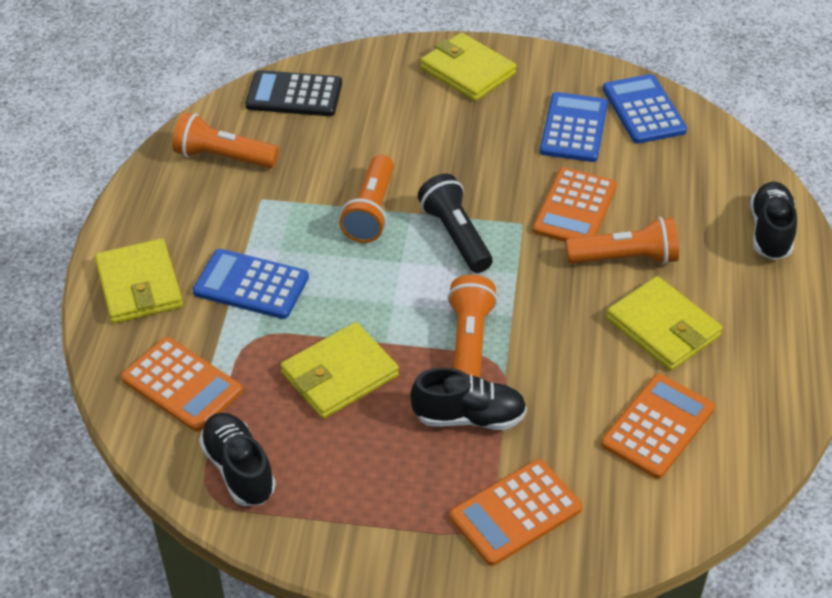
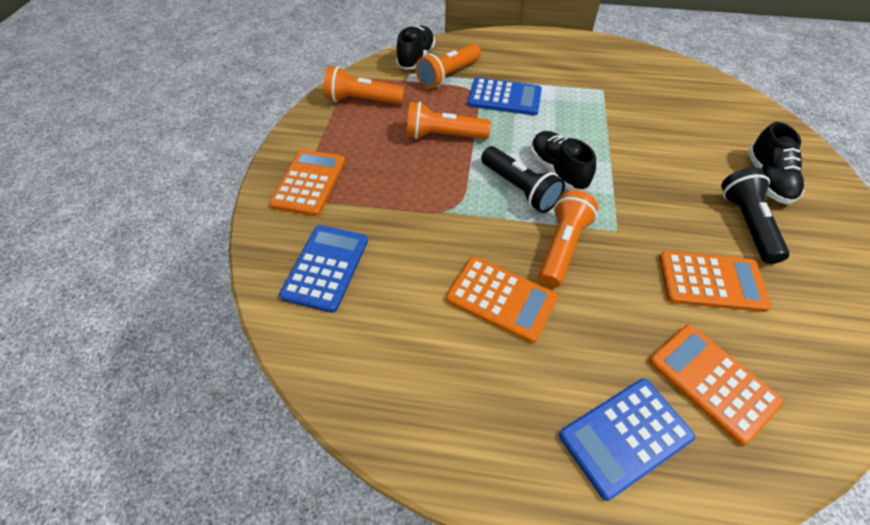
black calculator: 1 -> 0
black flashlight: 1 -> 2
yellow wallet: 4 -> 0

